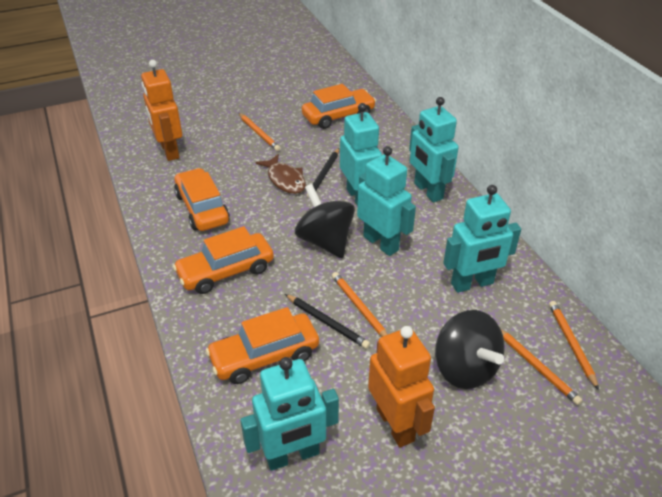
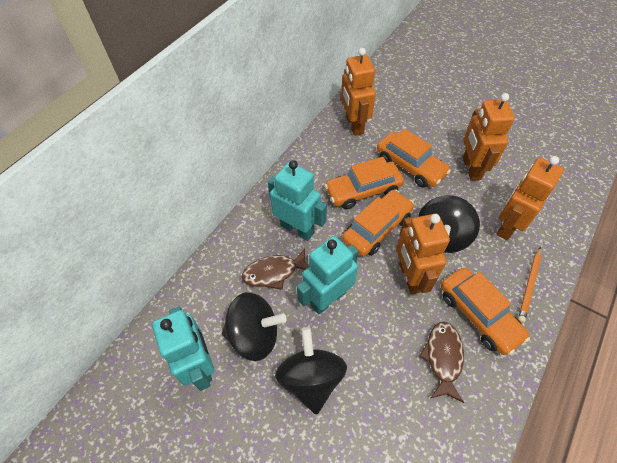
black pencil: 2 -> 0
black spinning top: 2 -> 3
brown fish: 1 -> 2
orange pencil: 4 -> 1
orange robot: 2 -> 4
turquoise robot: 5 -> 3

